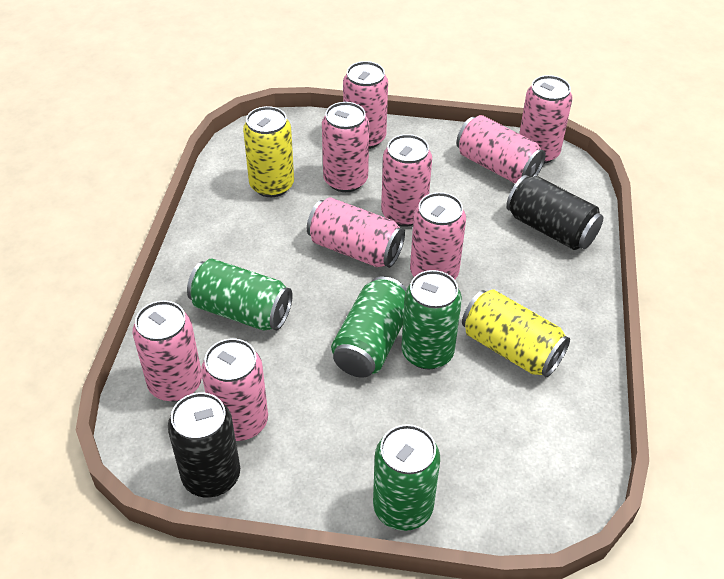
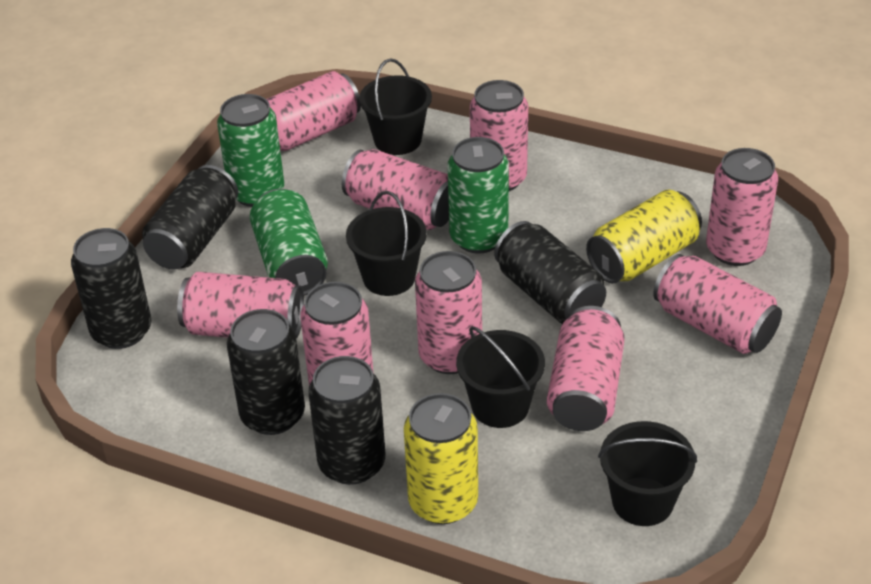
black bucket: 0 -> 4
black can: 2 -> 5
green can: 4 -> 3

